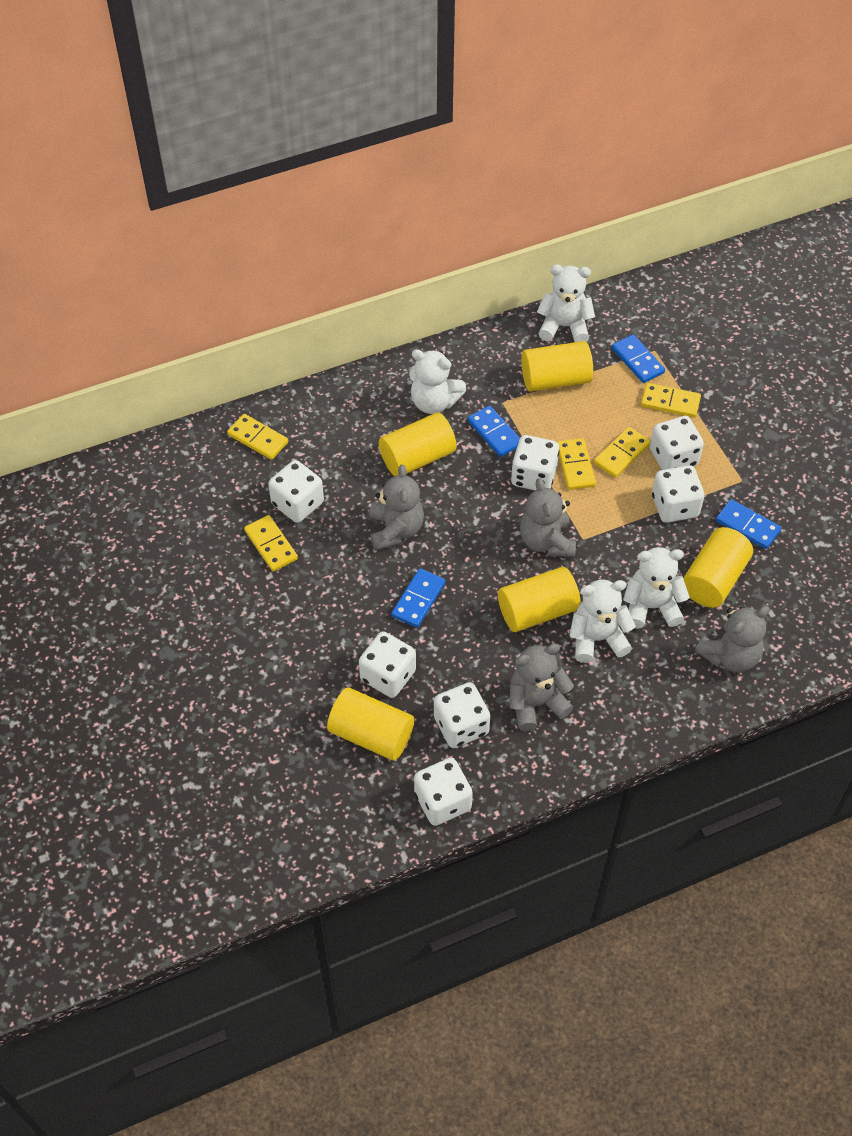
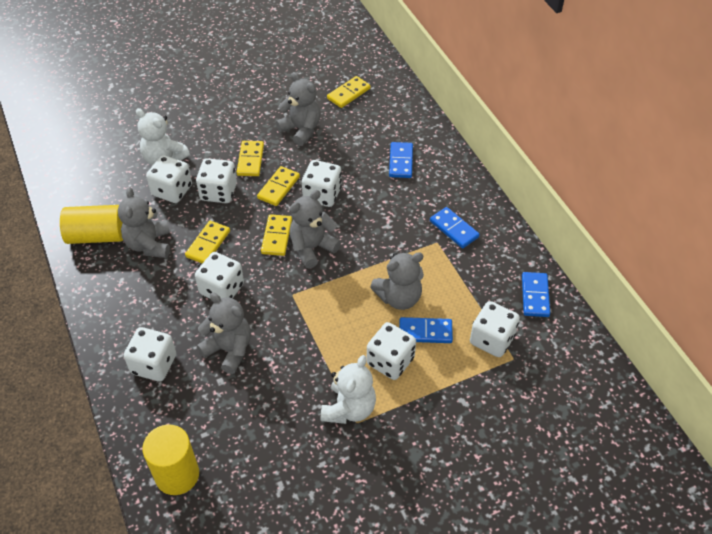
grey teddy bear: 4 -> 5
white teddy bear: 4 -> 2
yellow cylinder: 5 -> 2

